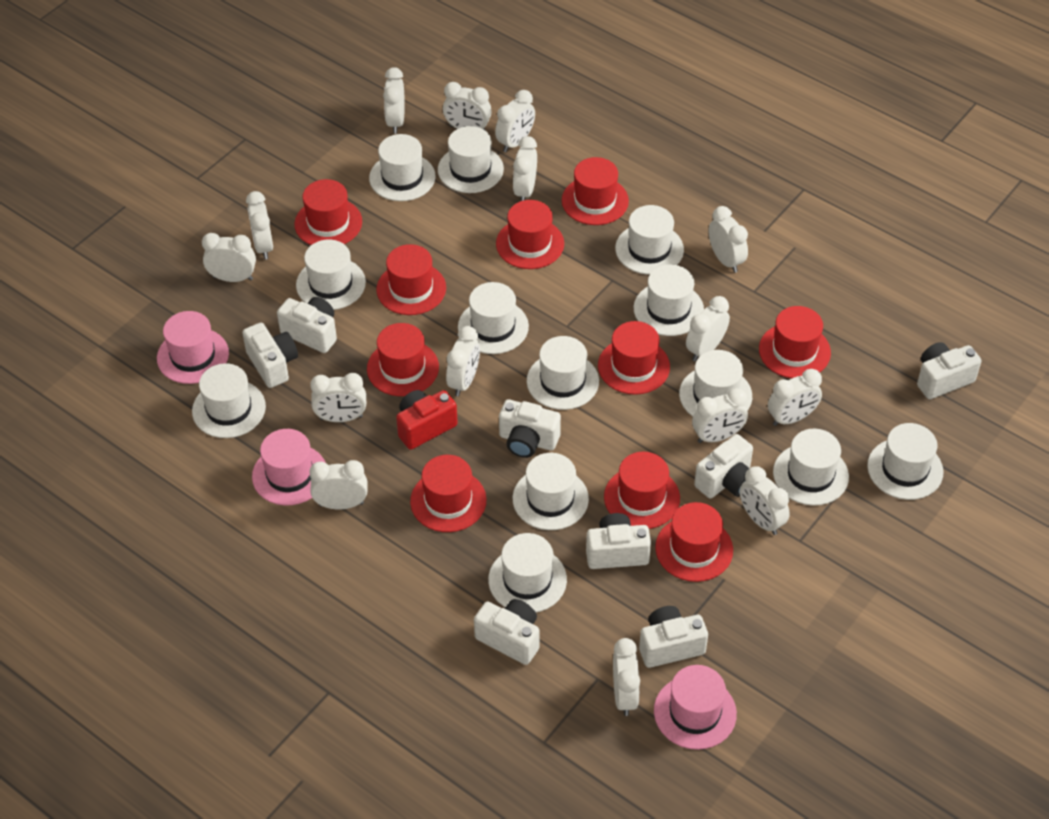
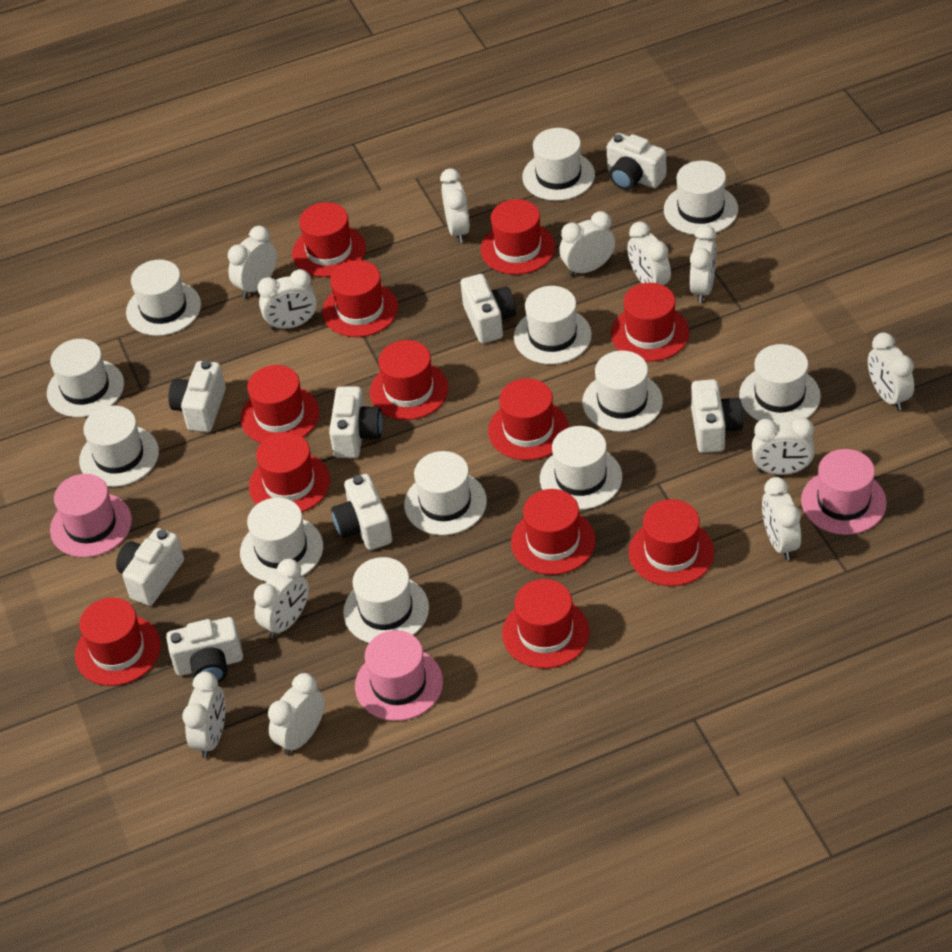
red camera: 1 -> 0
red hat: 10 -> 12
white clock: 15 -> 12
white hat: 13 -> 12

